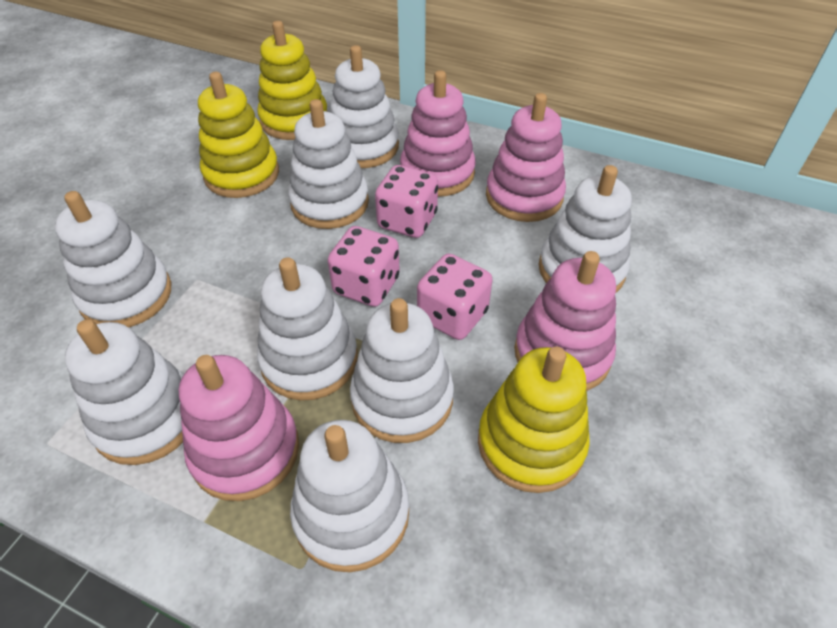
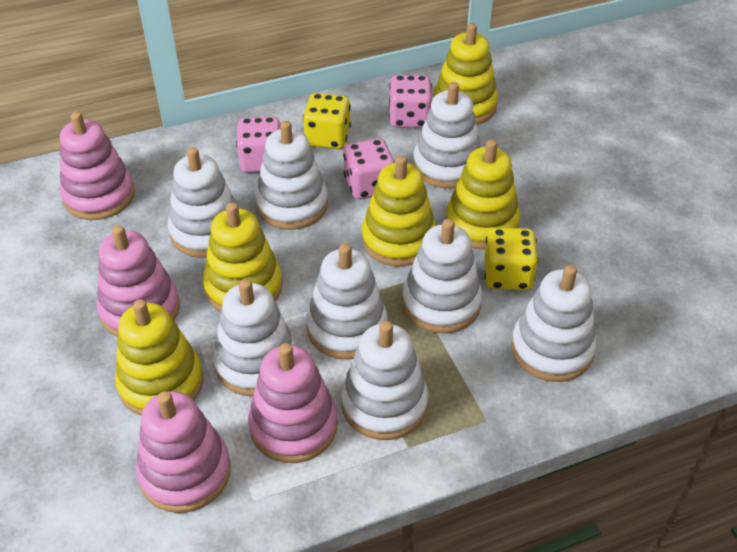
yellow dice: 0 -> 2
yellow stacking toy: 3 -> 5

